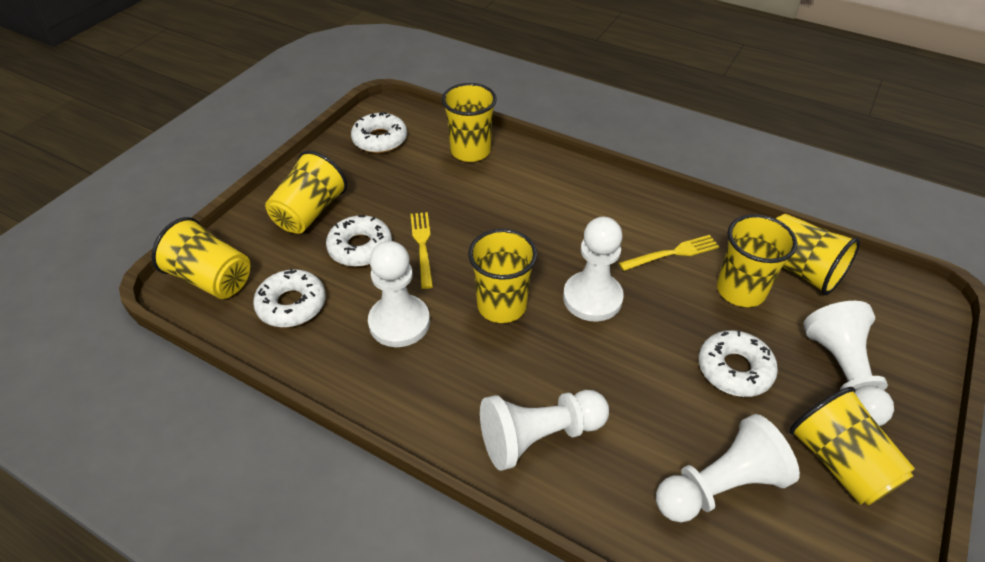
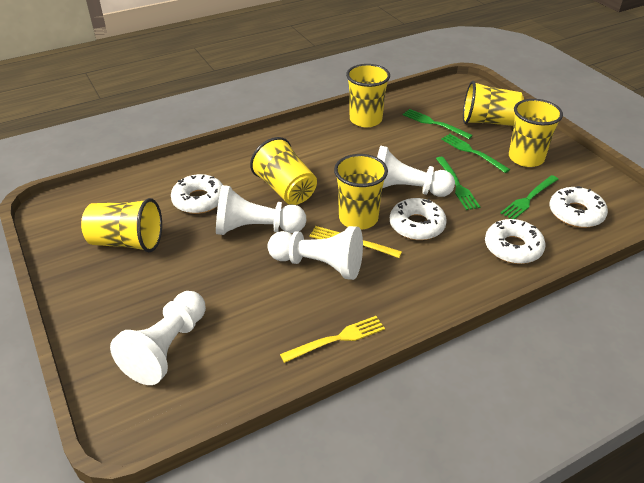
green fork: 0 -> 4
white pawn: 5 -> 4
yellow cup: 7 -> 6

